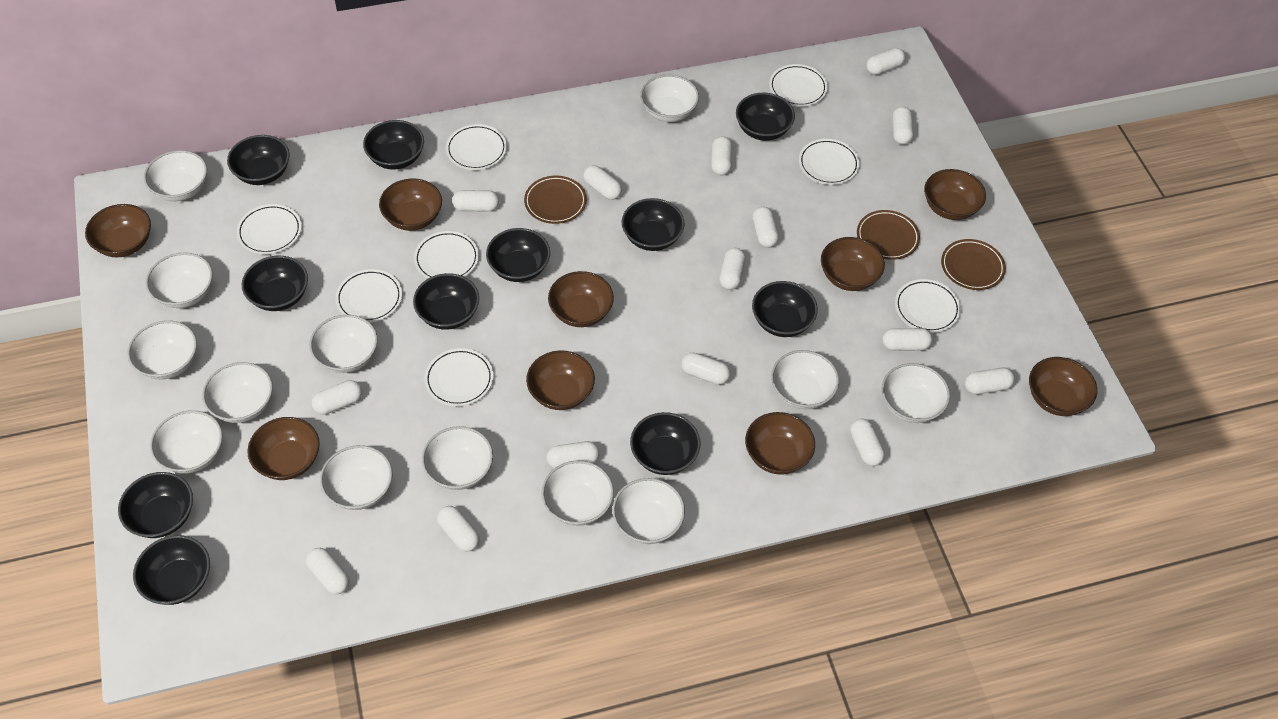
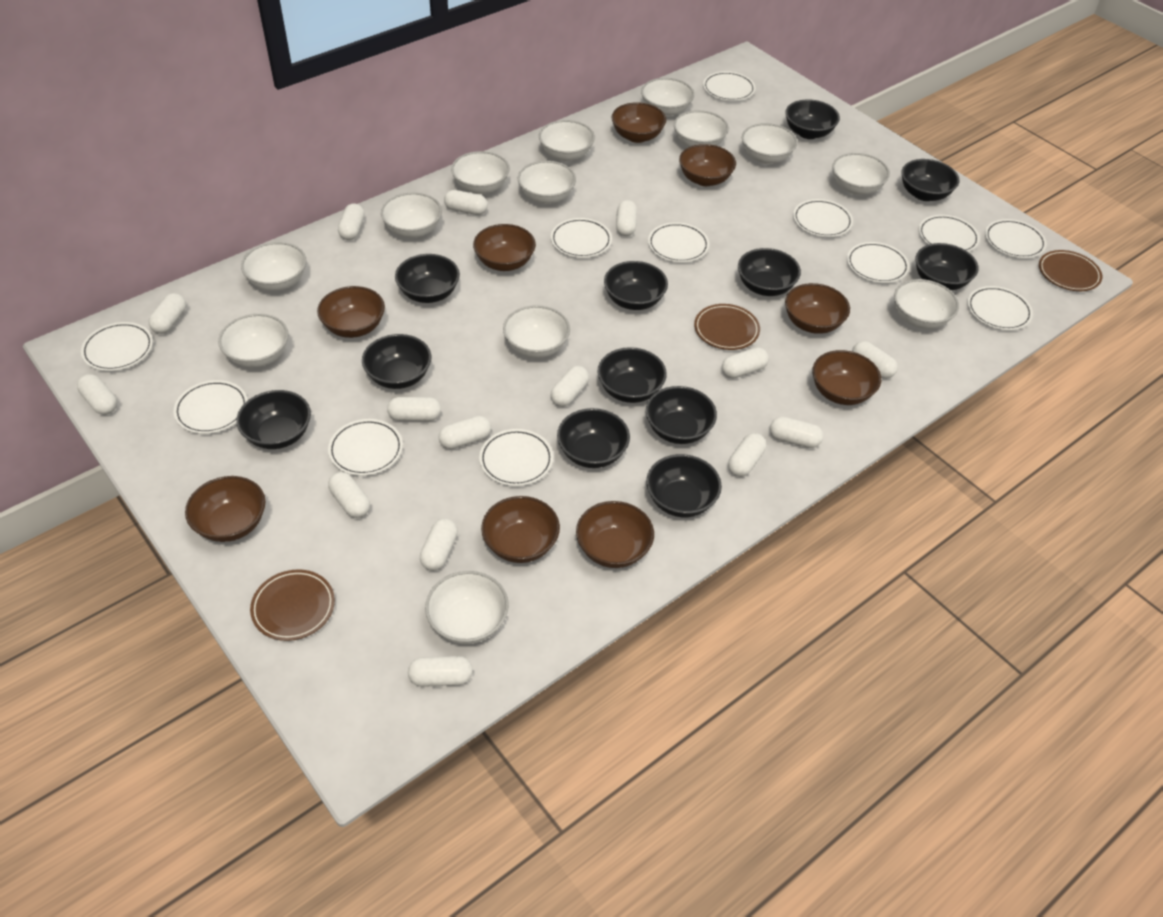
black bowl: 11 -> 12
white plate: 8 -> 12

